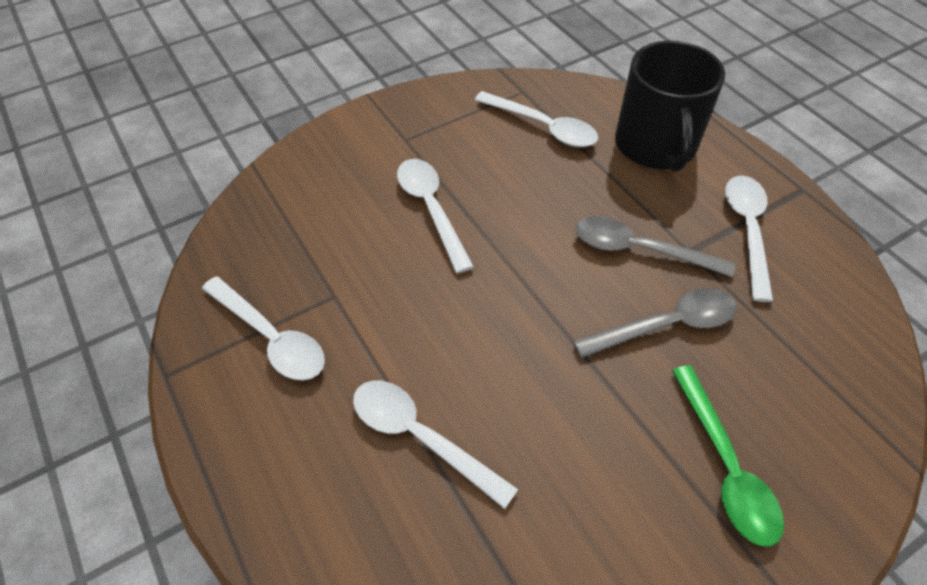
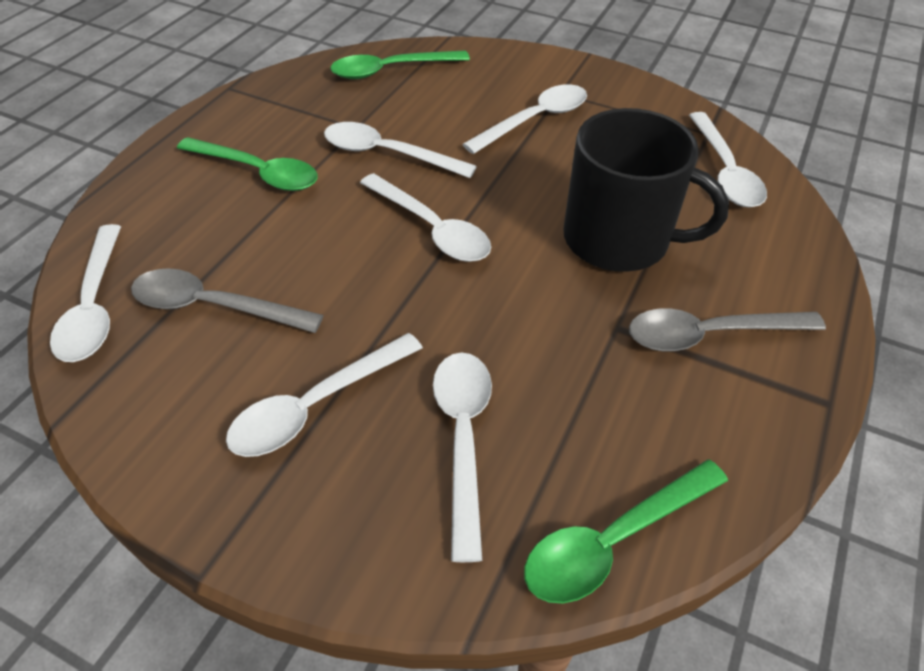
green spoon: 1 -> 3
white spoon: 5 -> 7

